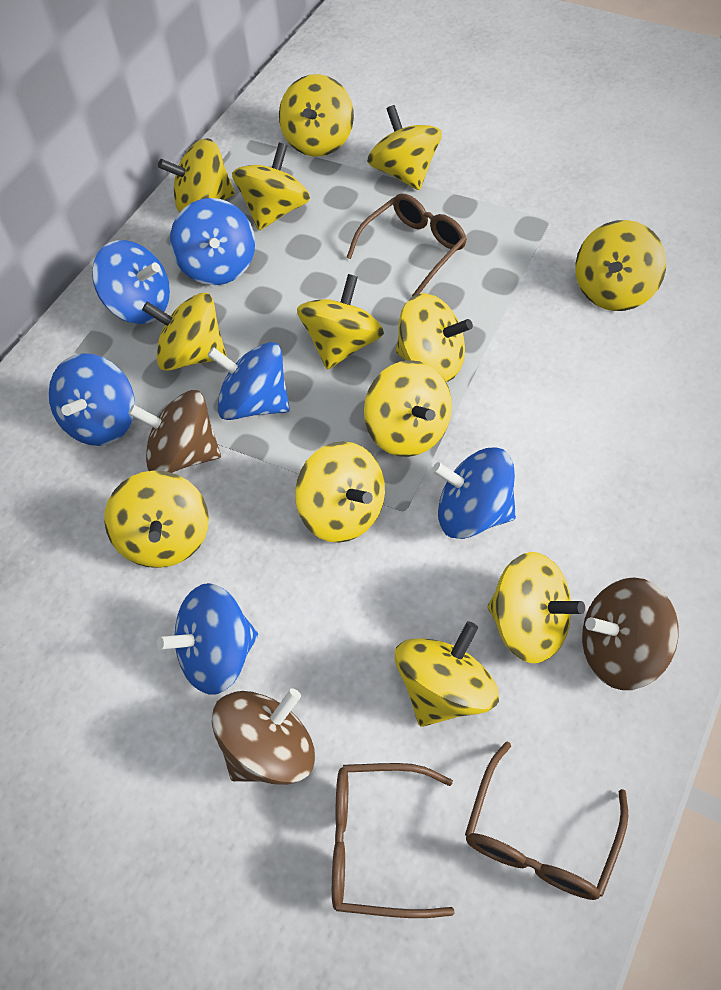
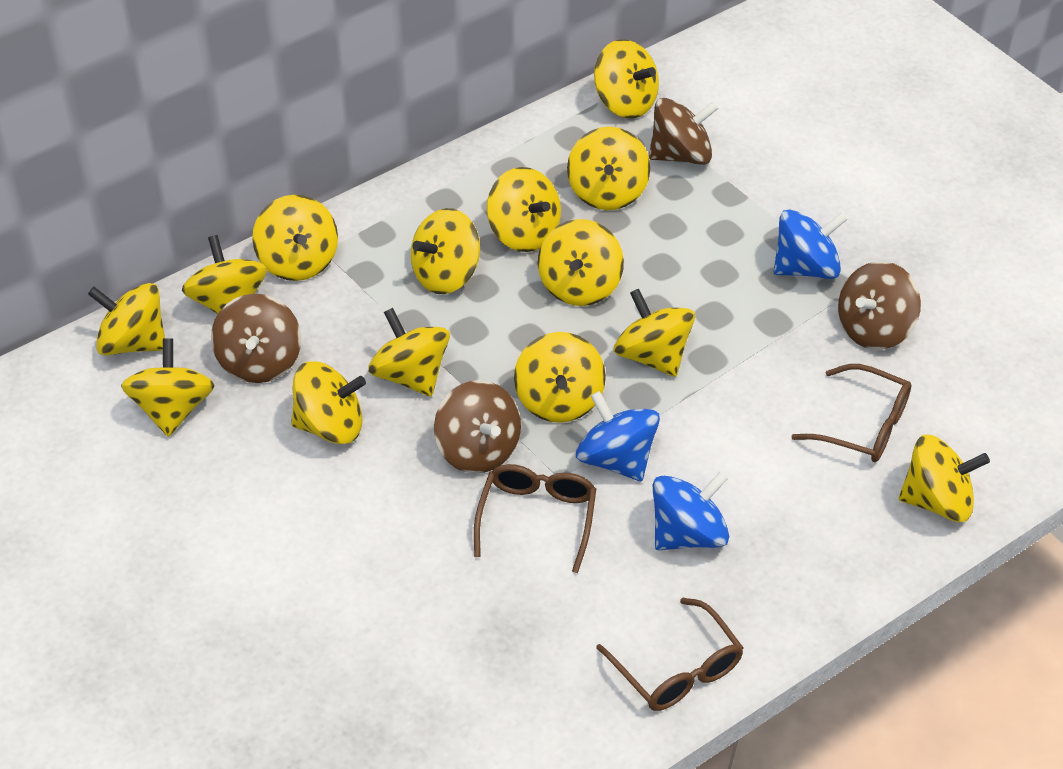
blue spinning top: 6 -> 3
brown spinning top: 3 -> 4
yellow spinning top: 13 -> 14

